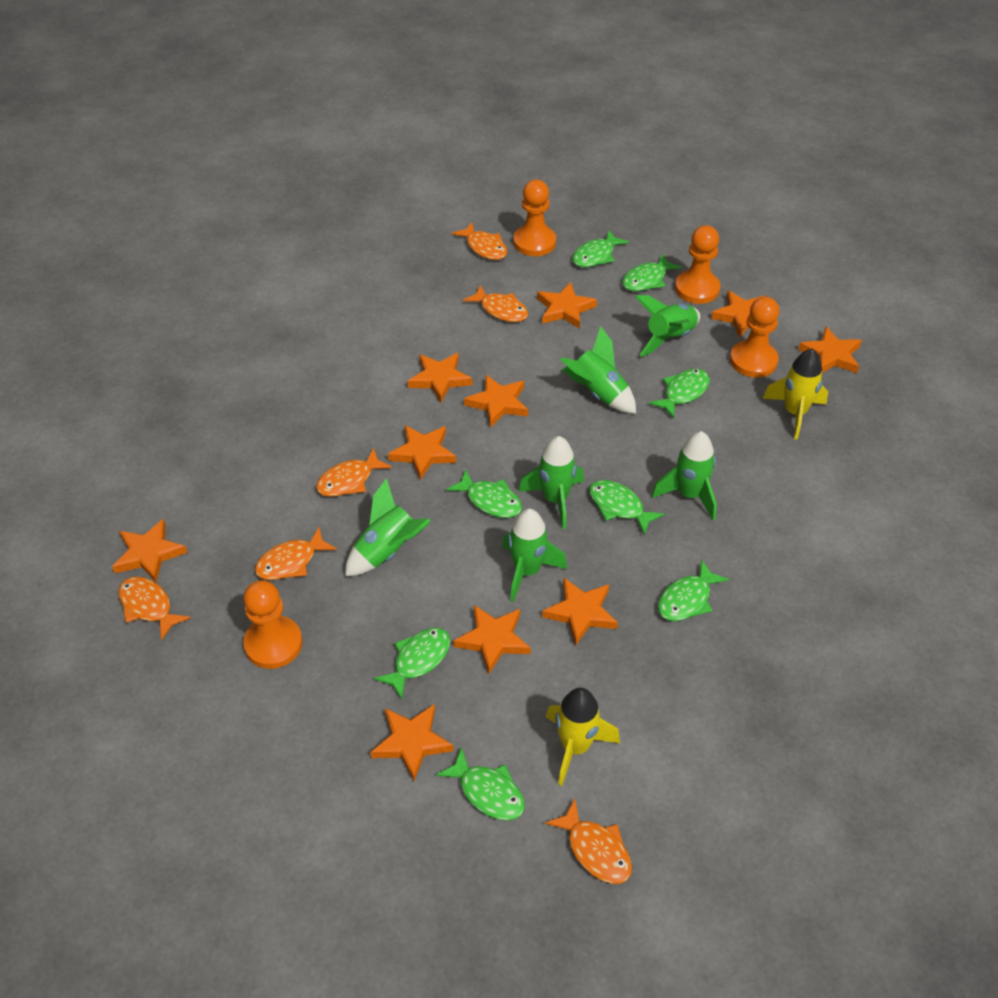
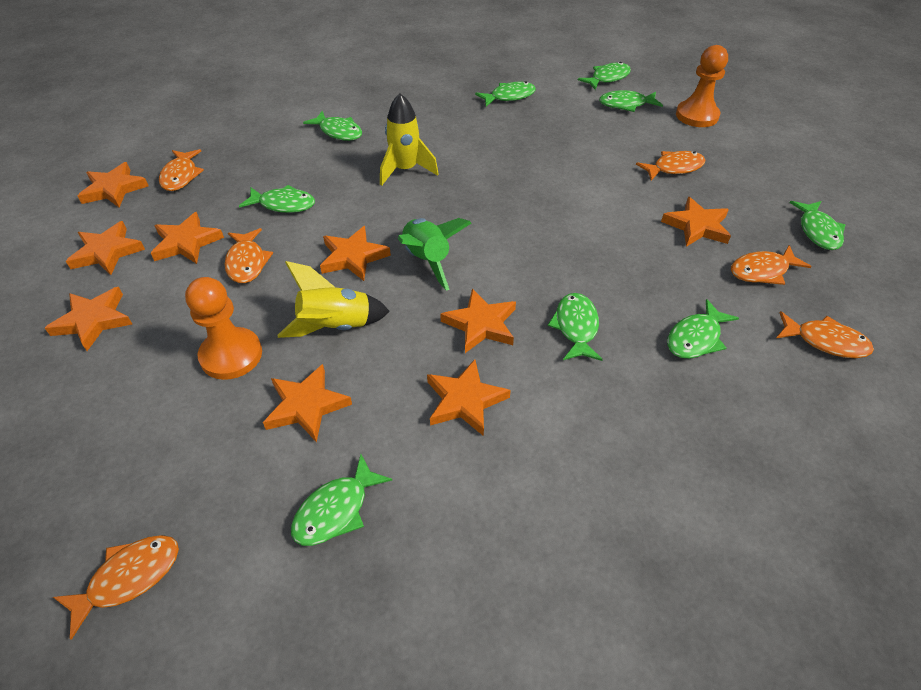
green fish: 8 -> 9
green rocket: 6 -> 1
orange pawn: 4 -> 2
orange star: 10 -> 9

